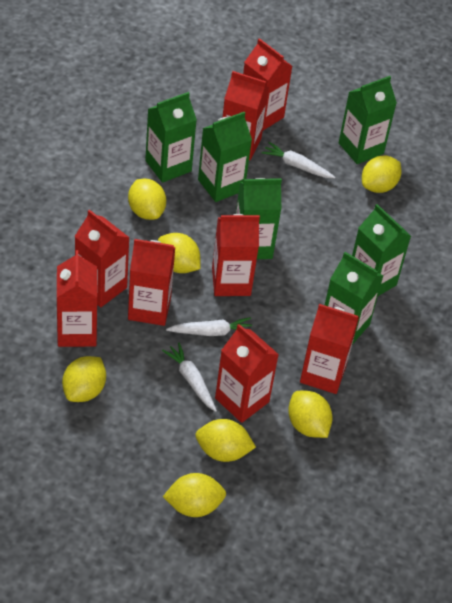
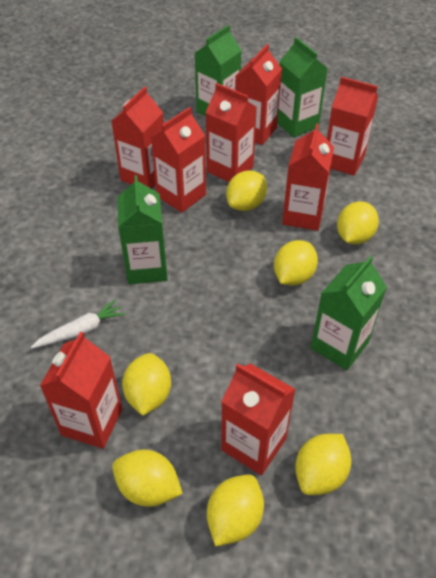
green carton: 6 -> 4
white carrot: 3 -> 1

